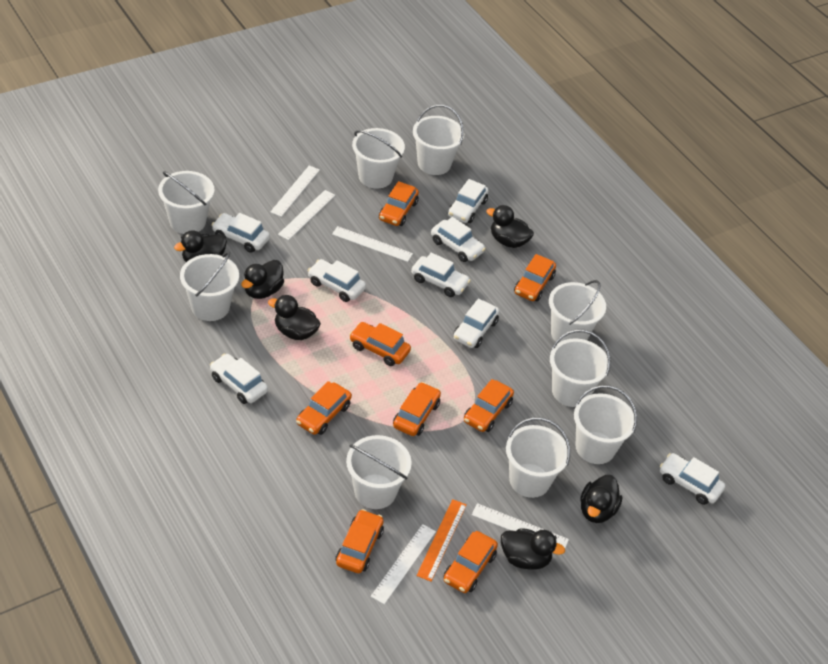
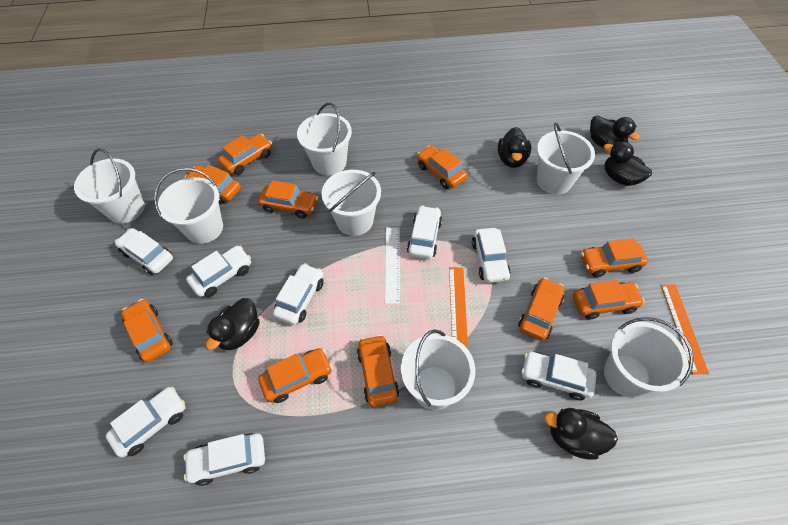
black duck: 6 -> 5
orange car: 8 -> 10
orange ruler: 1 -> 2
white bucket: 9 -> 7
white ruler: 5 -> 1

